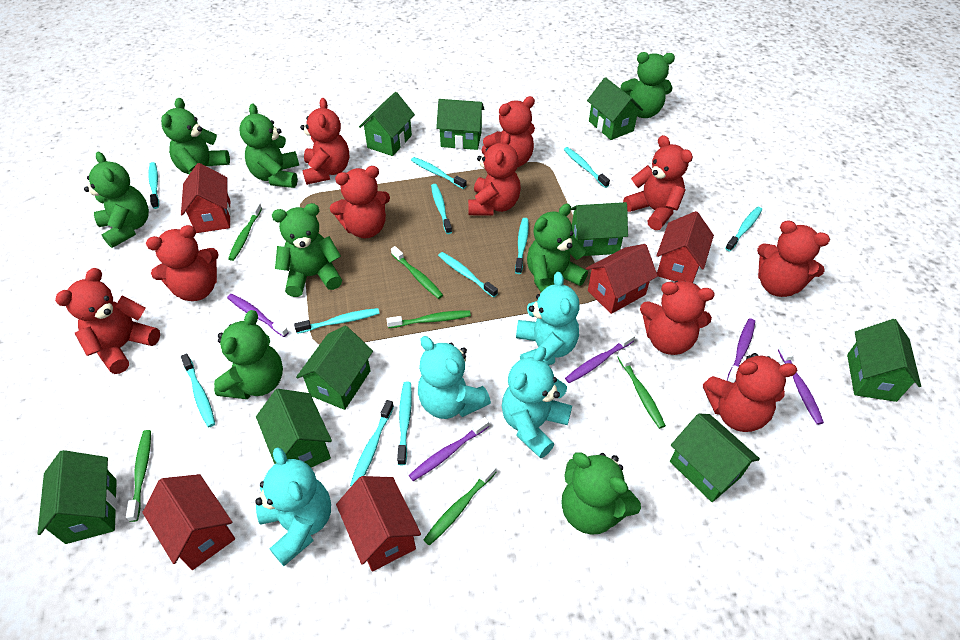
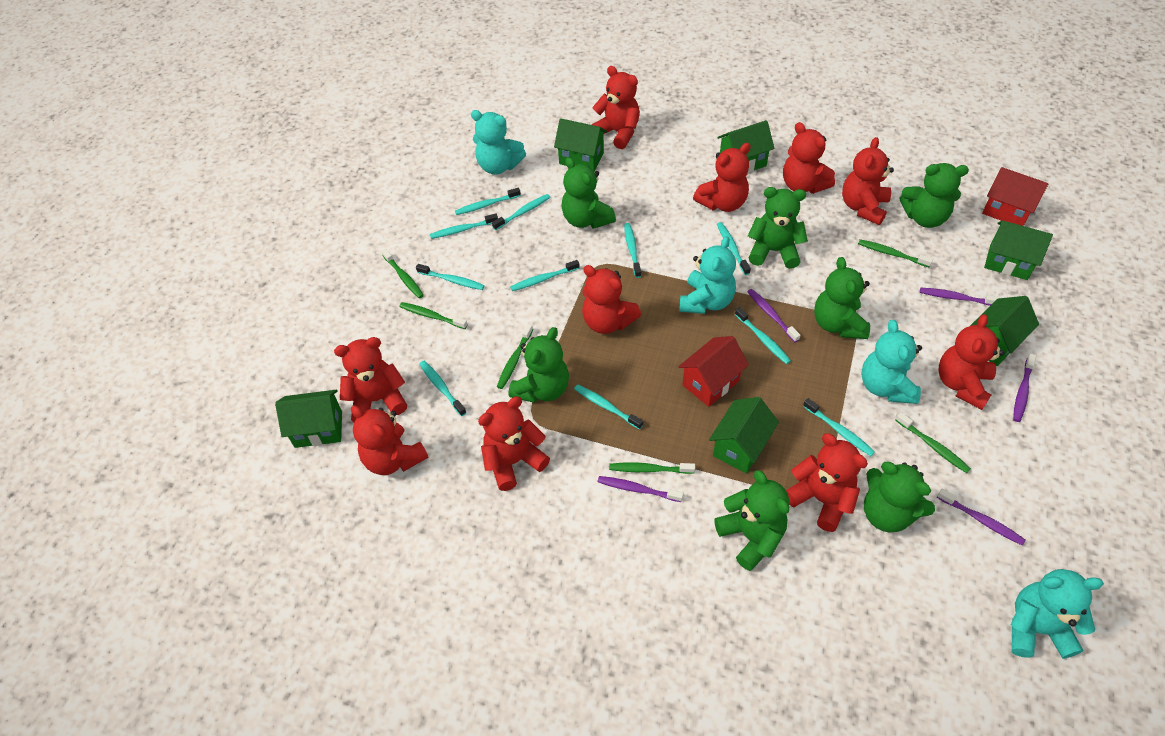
green house: 9 -> 6
green teddy bear: 8 -> 7
red house: 5 -> 2

